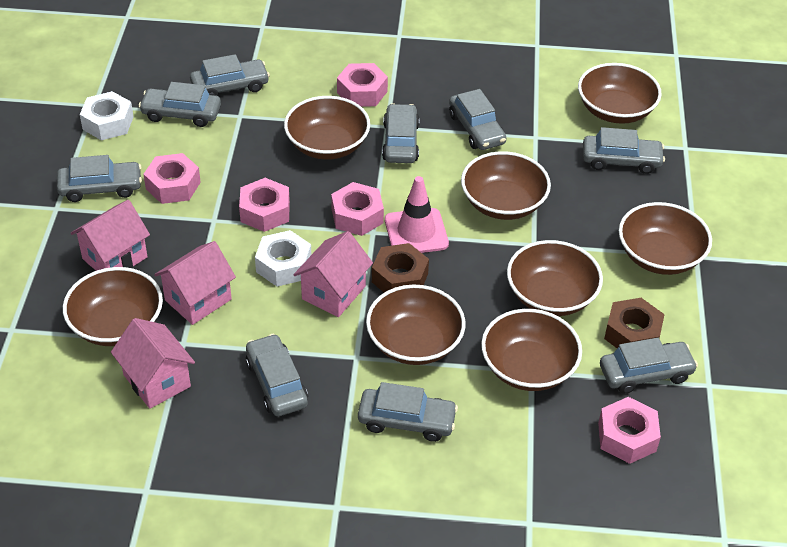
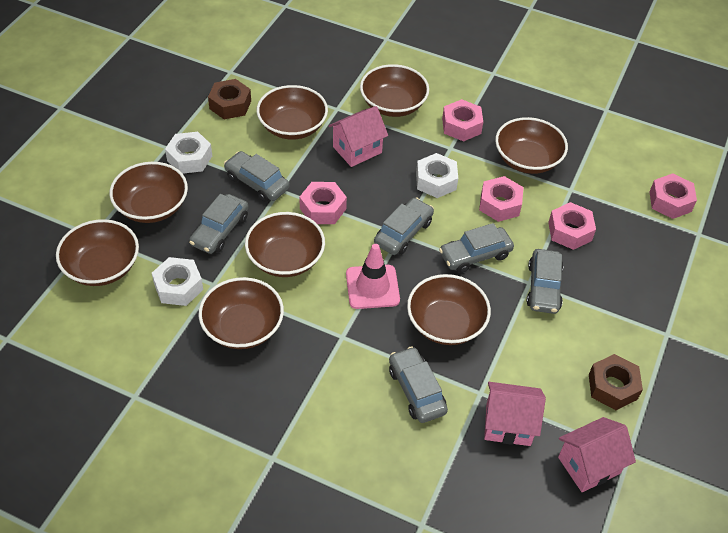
grey car: 9 -> 6
pink house: 4 -> 3
white nut: 2 -> 3

